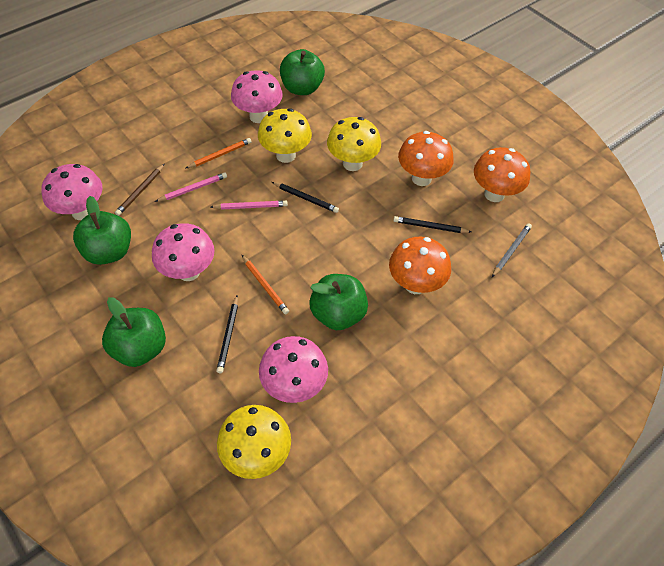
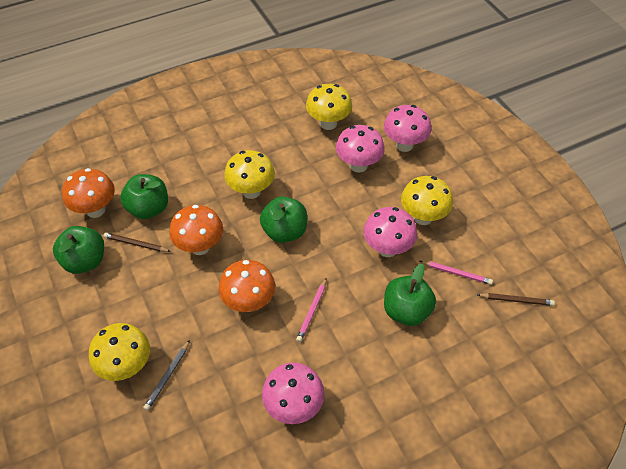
black pencil: 3 -> 0
brown pencil: 1 -> 2
orange pencil: 2 -> 0
yellow mushroom: 3 -> 4

